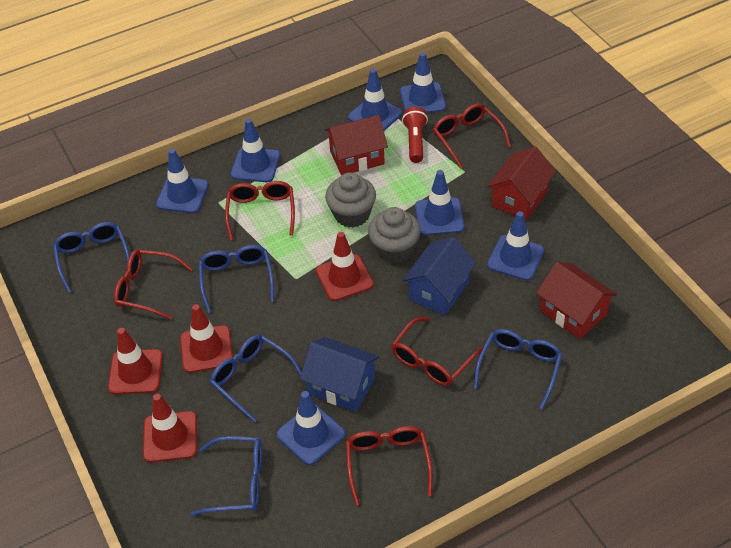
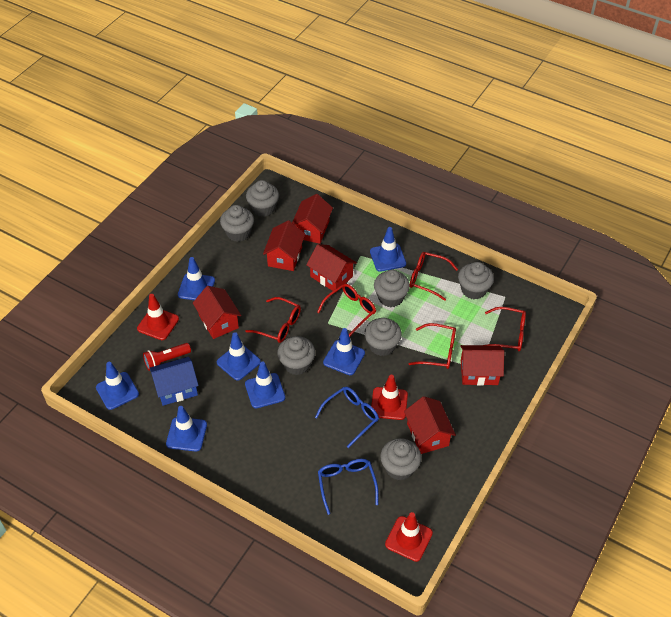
blue glasses: 5 -> 2
blue house: 2 -> 1
grey cupcake: 2 -> 7
red house: 3 -> 6
red traffic cone: 4 -> 3

